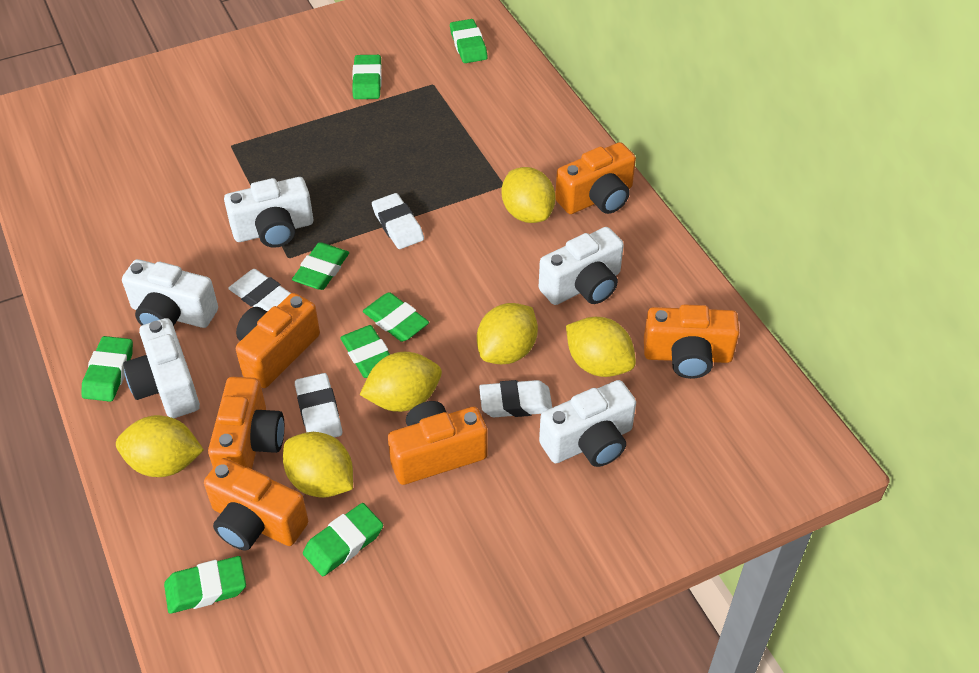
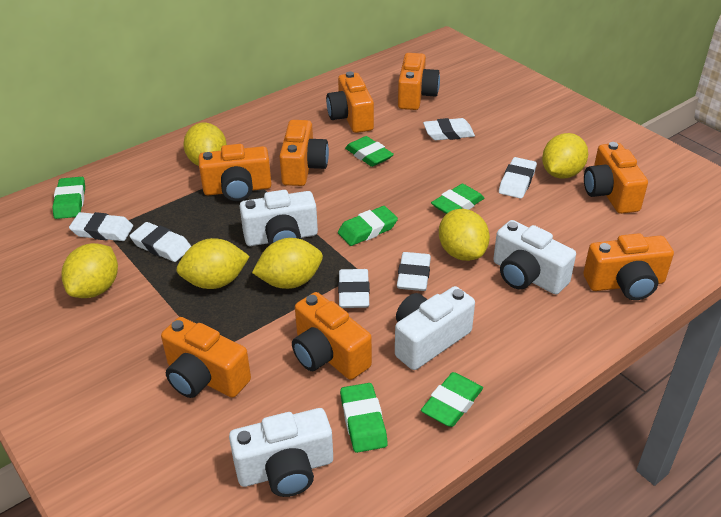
green eraser: 8 -> 6
orange camera: 6 -> 8
white camera: 5 -> 4
white eraser: 4 -> 6

